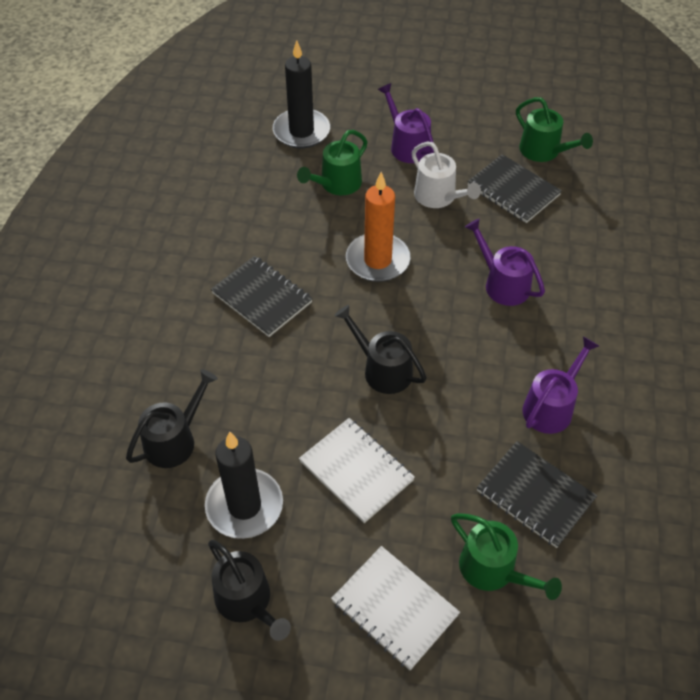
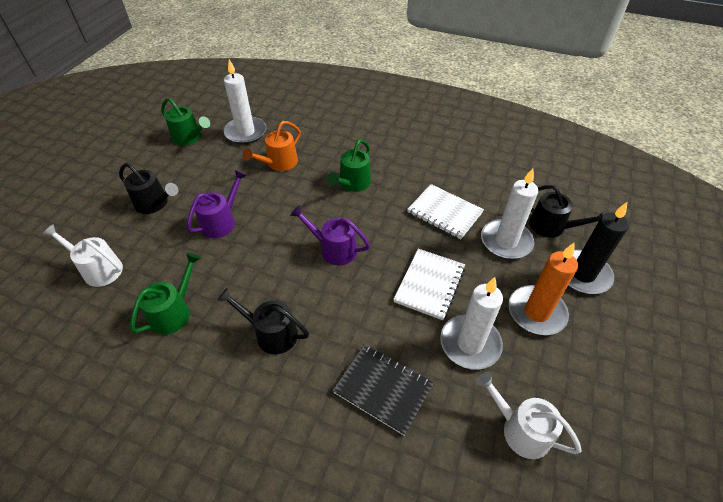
black candle: 2 -> 1
black notebook: 3 -> 1
orange watering can: 0 -> 1
purple watering can: 3 -> 2
white candle: 0 -> 3
white watering can: 1 -> 2

